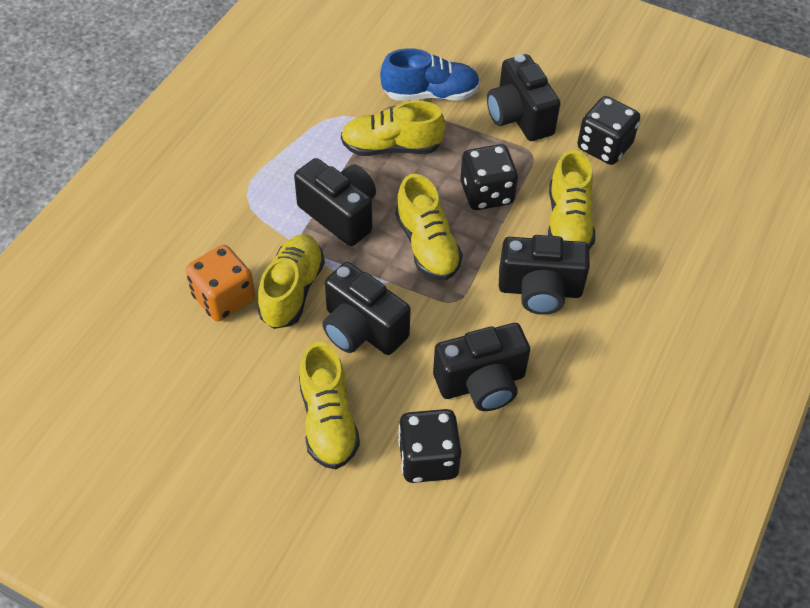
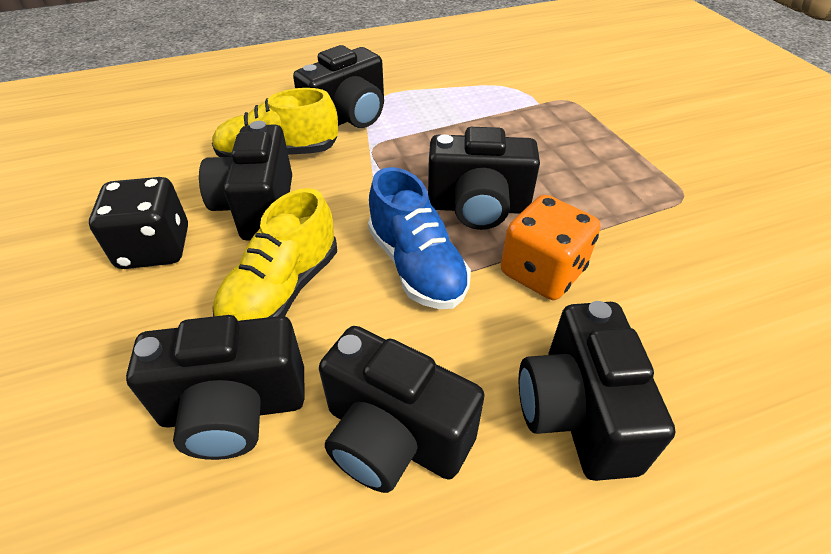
black camera: 5 -> 6
black dice: 3 -> 1
yellow shoe: 5 -> 2

